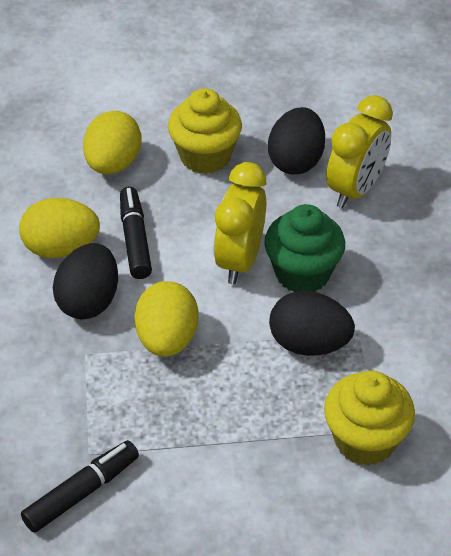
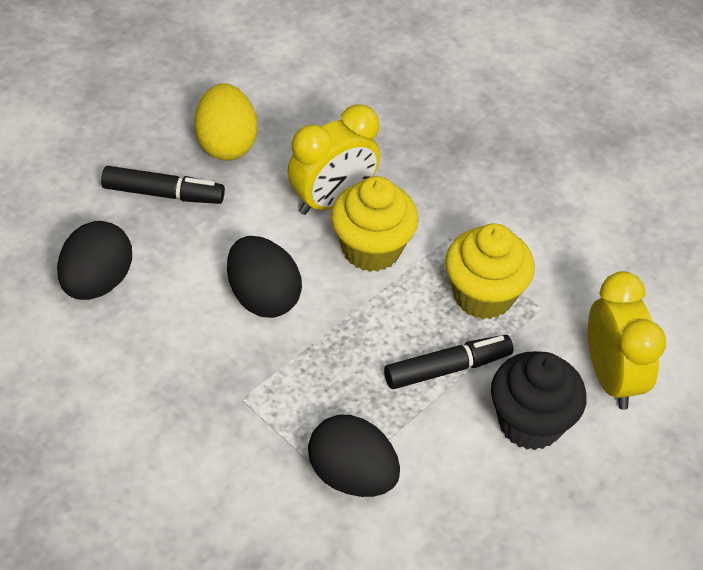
black cupcake: 0 -> 1
green cupcake: 1 -> 0
yellow egg: 3 -> 1

